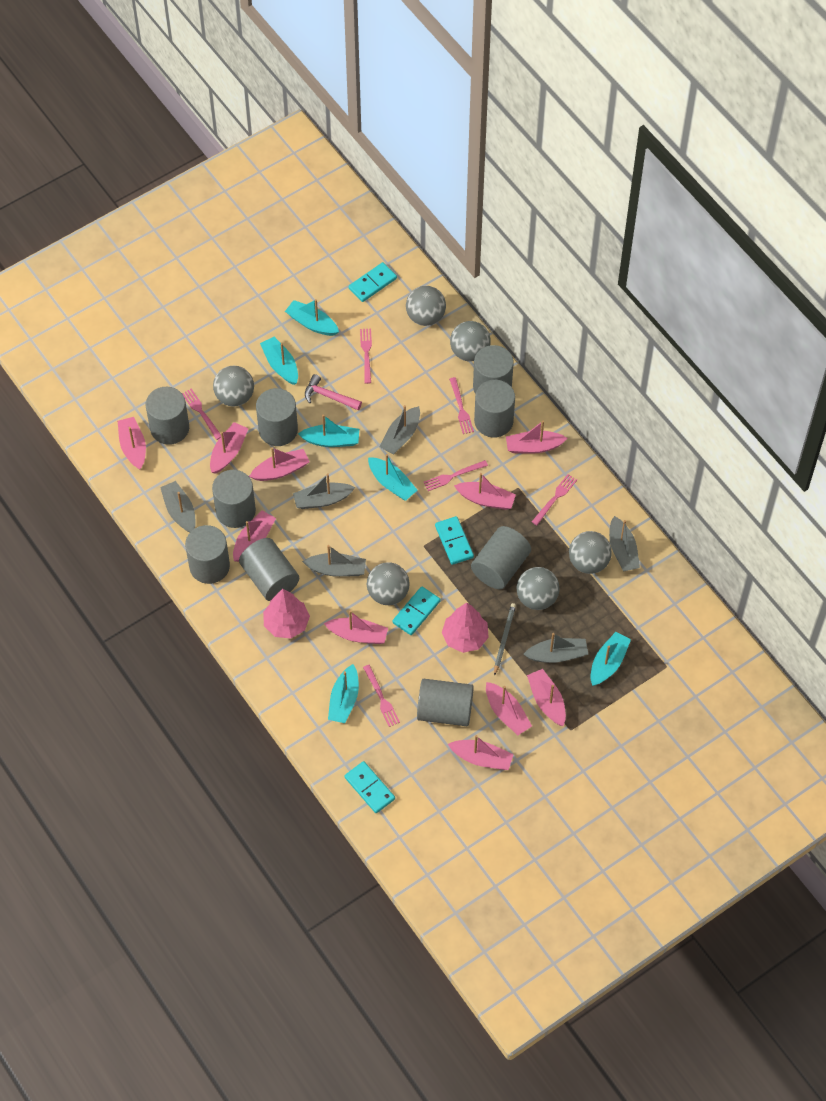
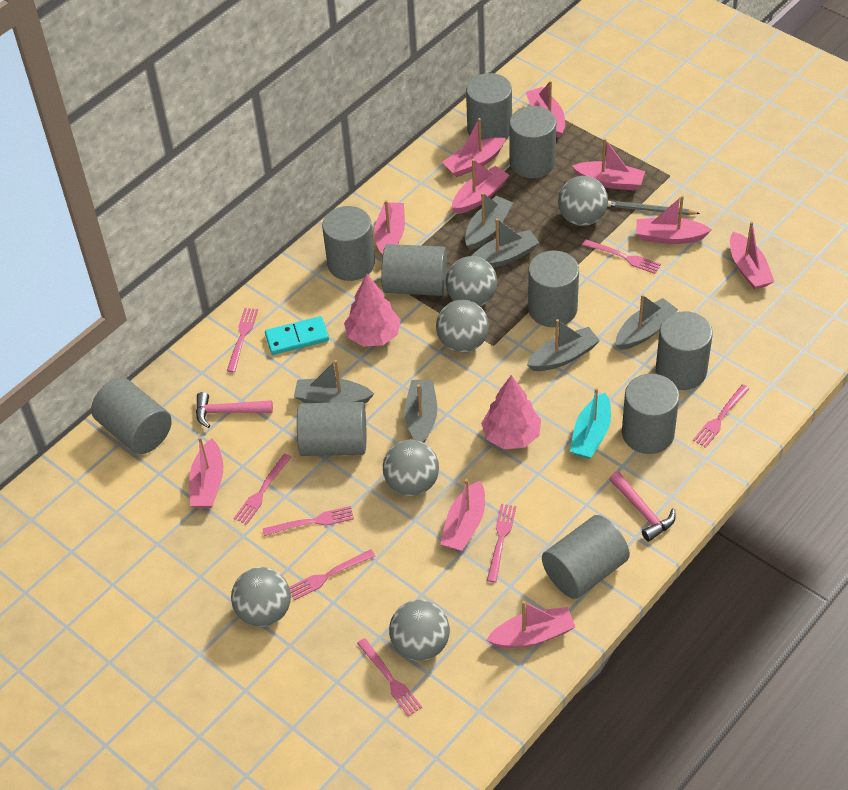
grey cylinder: 9 -> 10
pink fork: 6 -> 8
pink hammer: 1 -> 2
turquoise boat: 6 -> 1
turquoise domino: 4 -> 1

